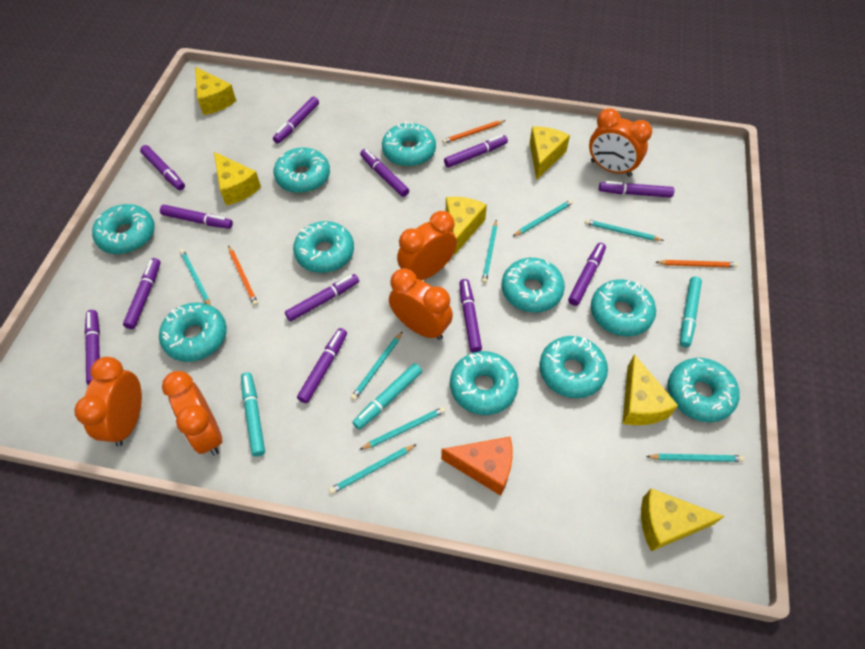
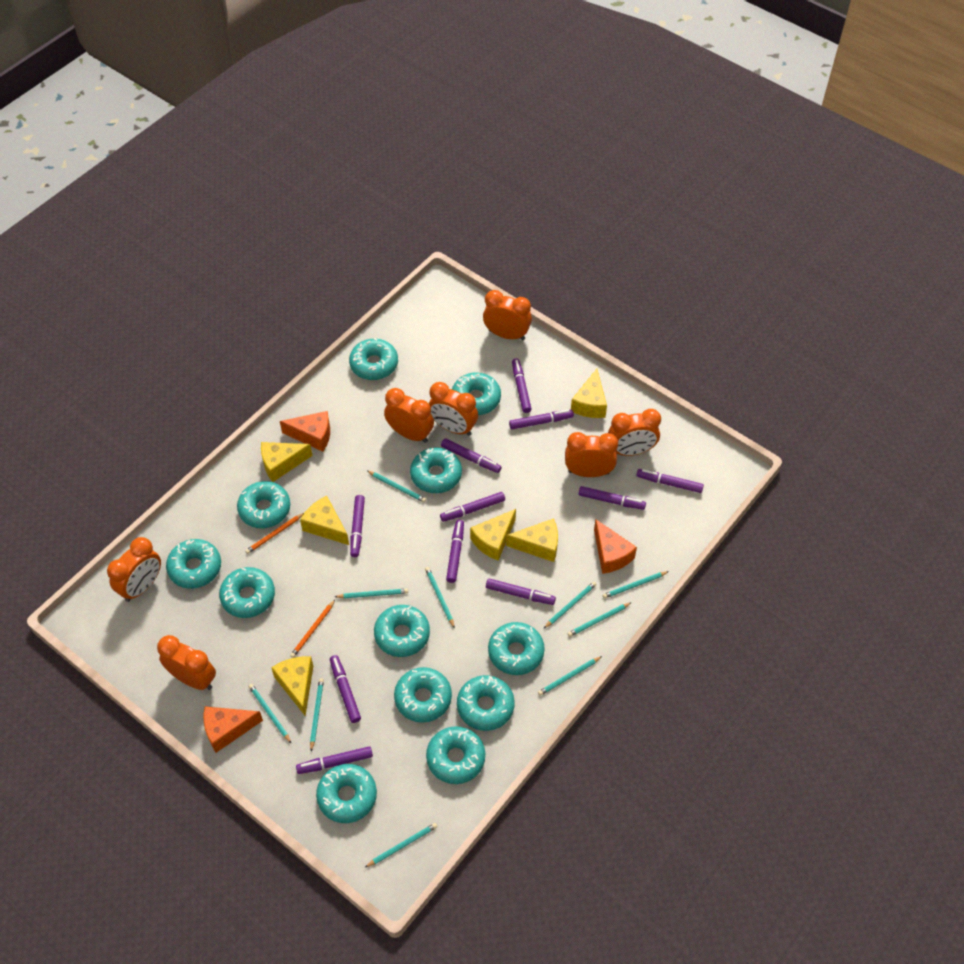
orange cheese: 1 -> 3
orange clock: 5 -> 7
orange pencil: 3 -> 2
purple marker: 12 -> 11
turquoise donut: 10 -> 12
turquoise marker: 3 -> 0
turquoise pencil: 8 -> 10

